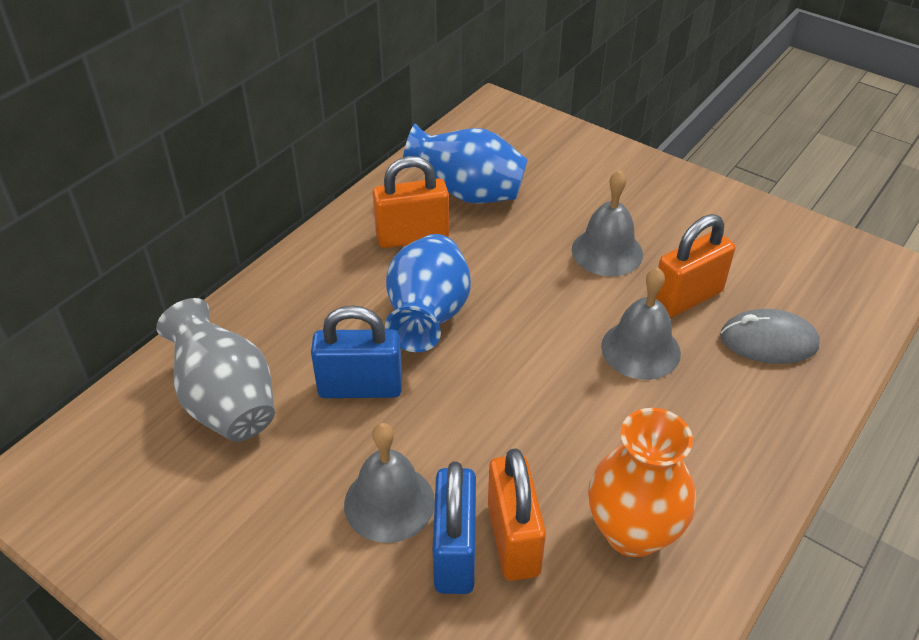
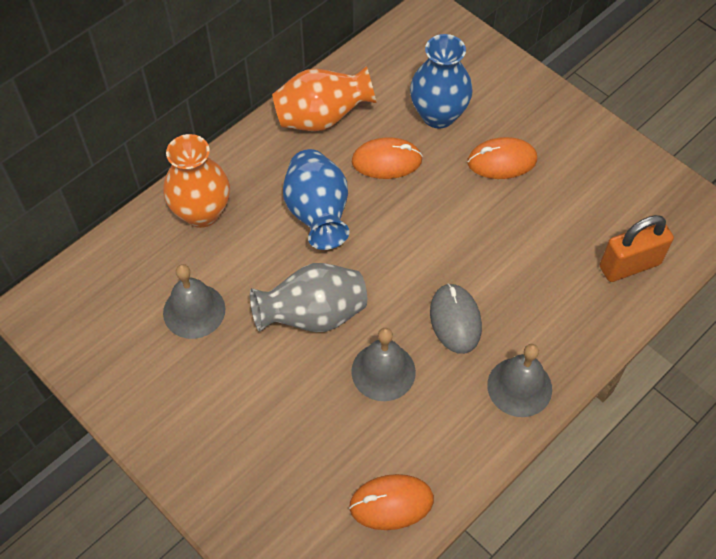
blue padlock: 2 -> 0
orange mouse: 0 -> 3
orange padlock: 3 -> 1
orange vase: 1 -> 2

